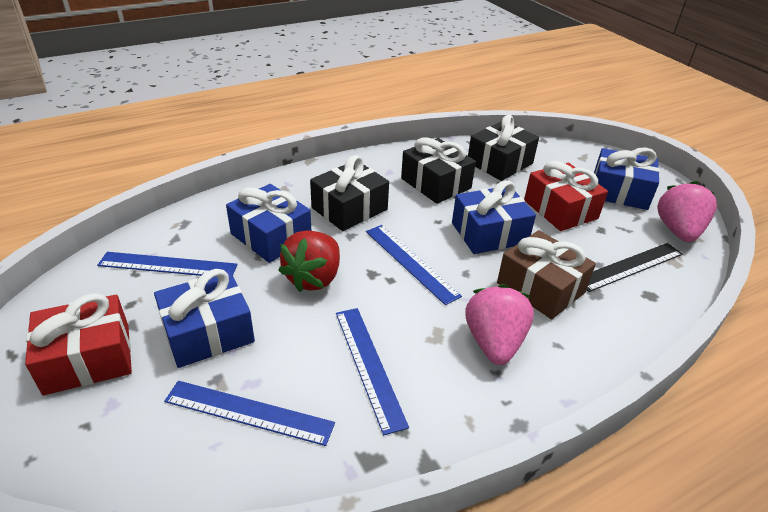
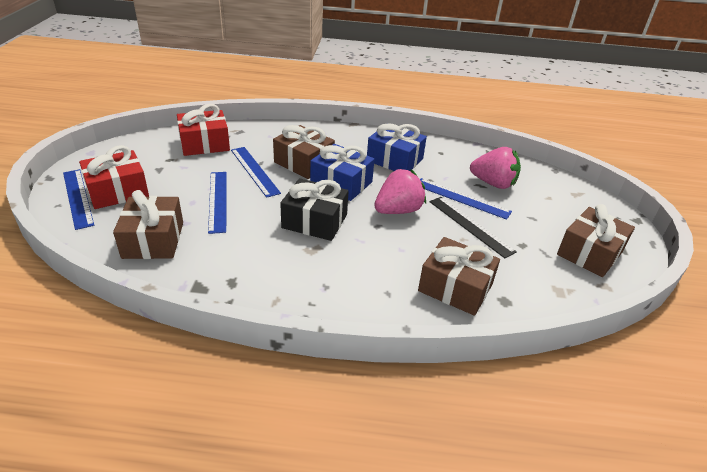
black gift: 3 -> 1
blue gift: 4 -> 2
brown gift: 1 -> 4
red strawberry: 1 -> 0

